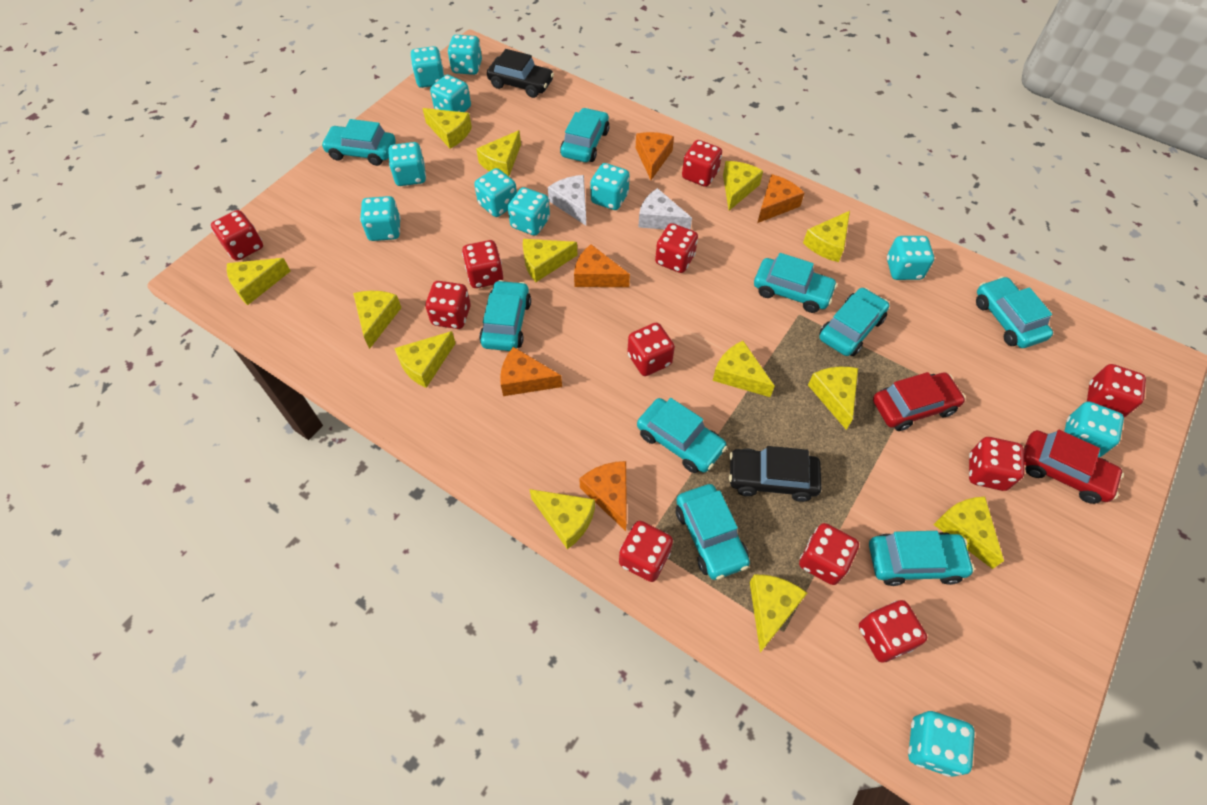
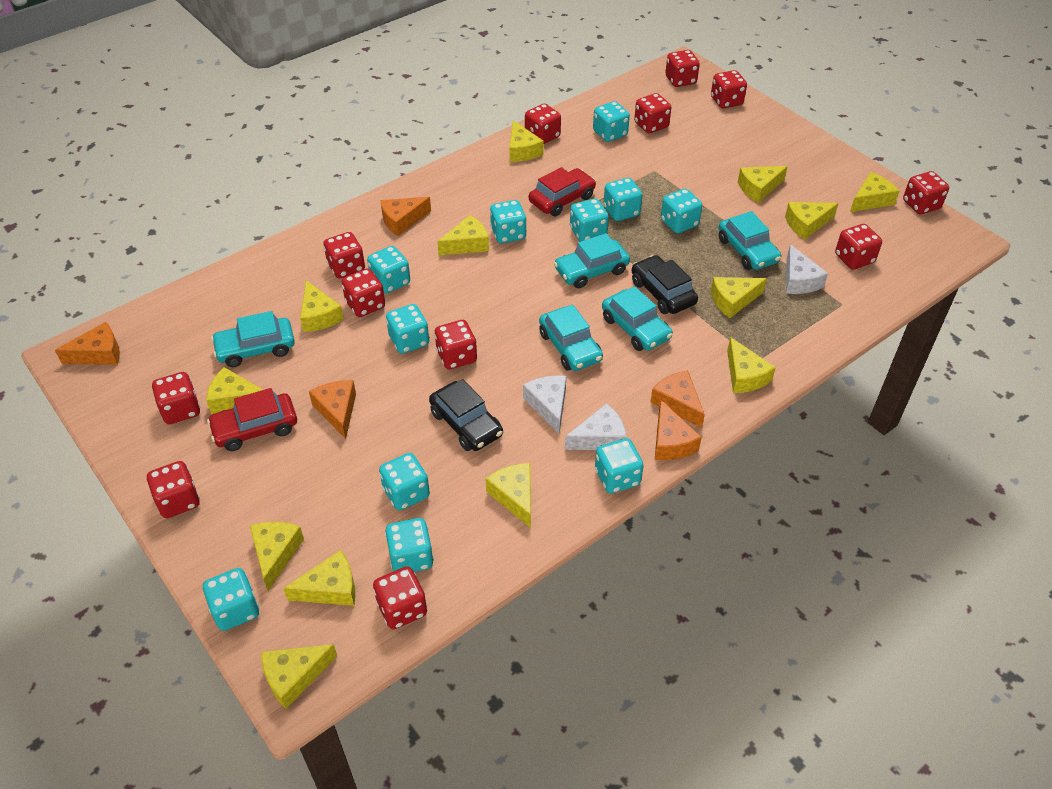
red dice: 11 -> 12
turquoise car: 9 -> 5
white cheese: 2 -> 3

